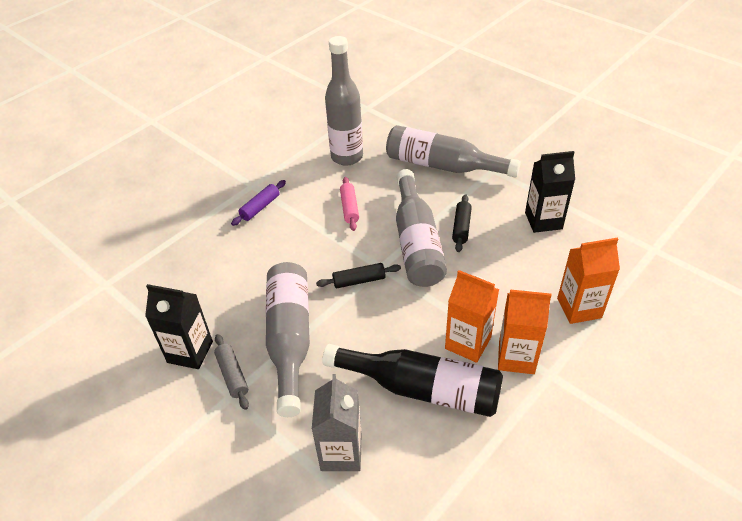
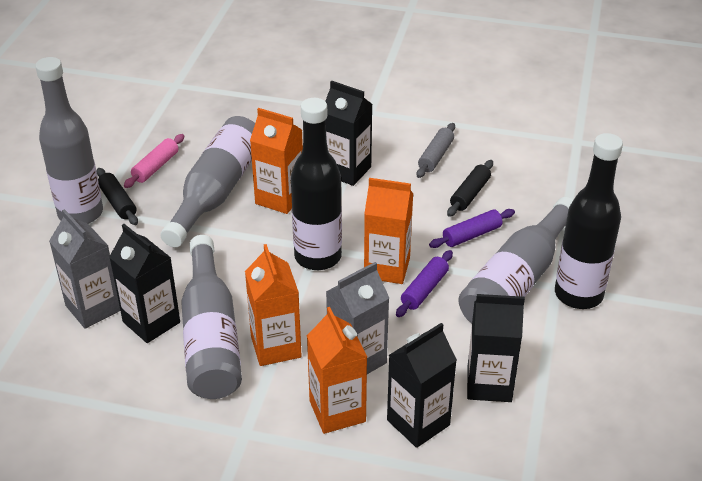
black bottle: 1 -> 2
black carton: 2 -> 4
grey carton: 1 -> 2
orange carton: 3 -> 4
purple rolling pin: 1 -> 2

